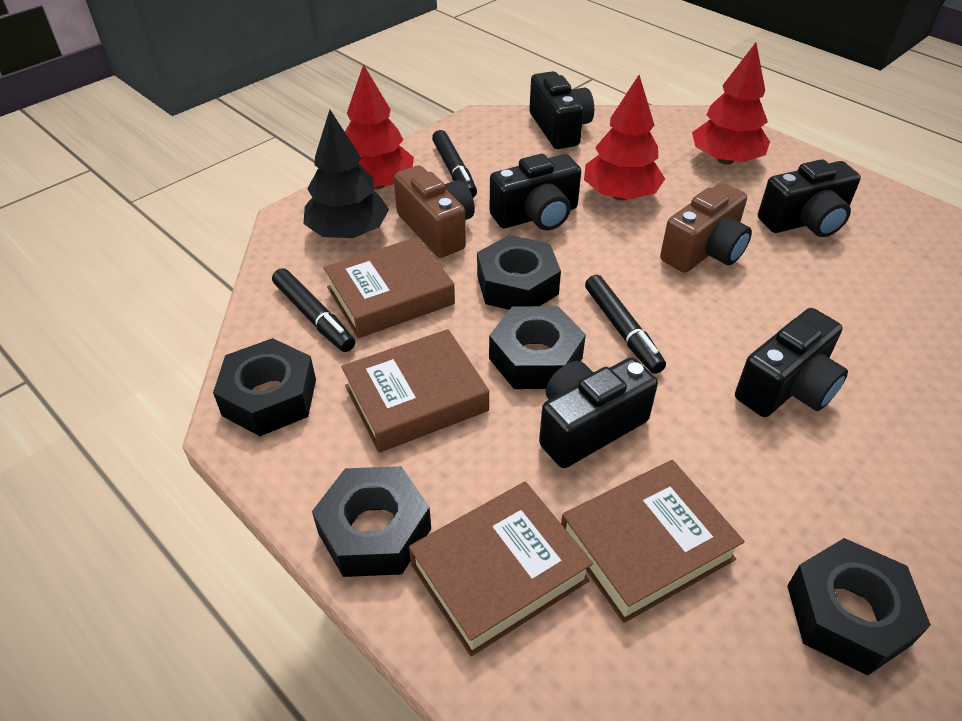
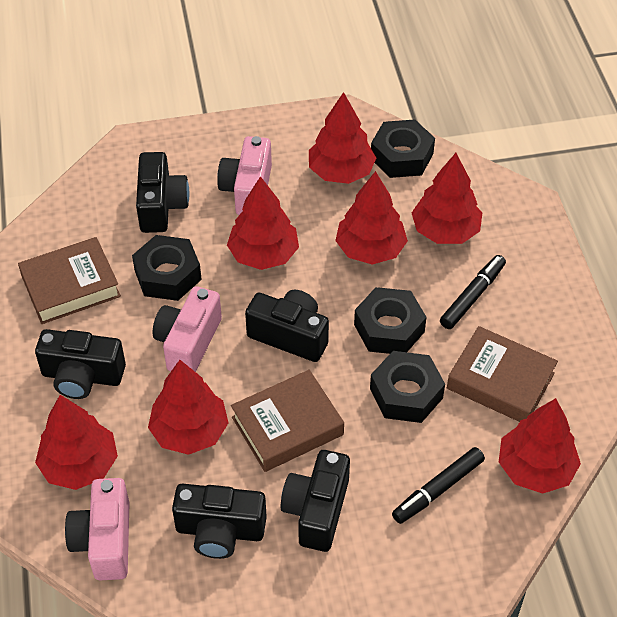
black marker: 3 -> 2
black nut: 5 -> 4
black tree: 1 -> 0
brown book: 4 -> 3
brown camera: 2 -> 0
pink camera: 0 -> 3
red tree: 3 -> 7

